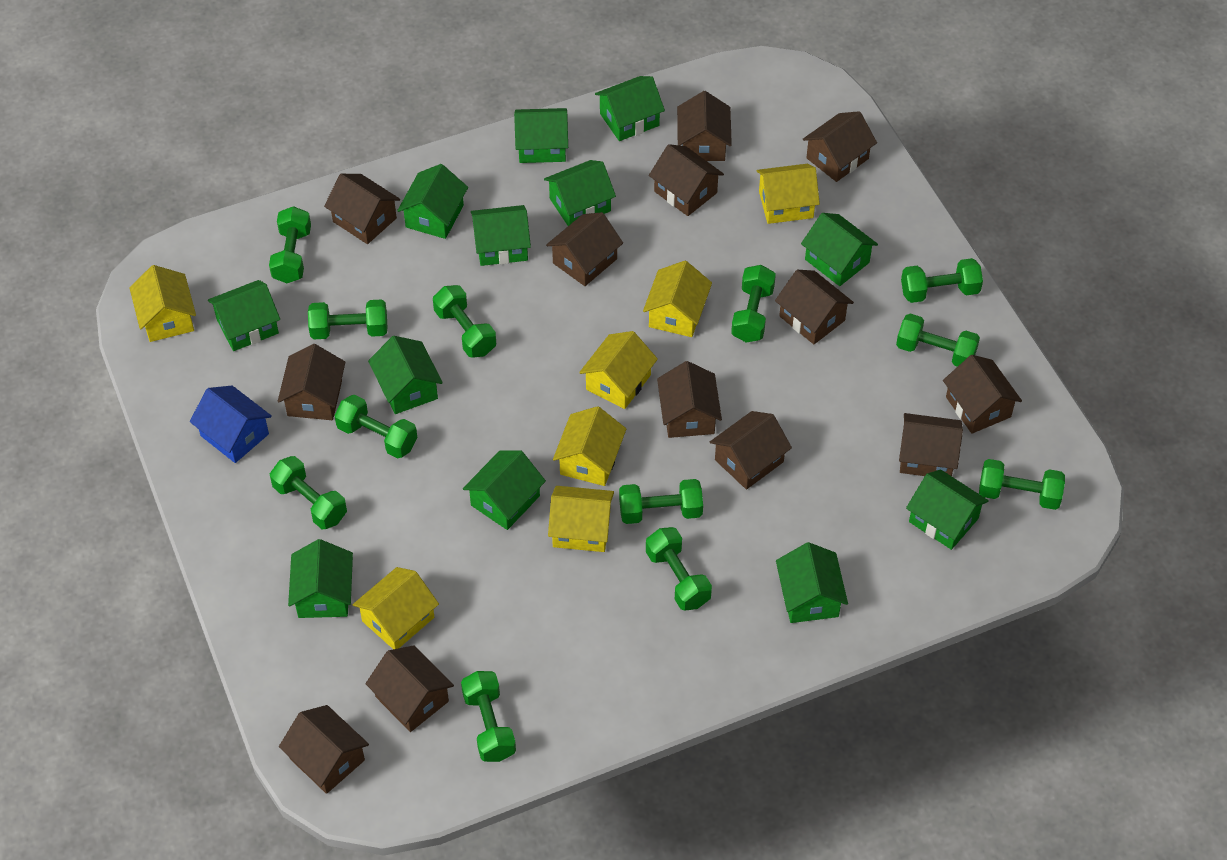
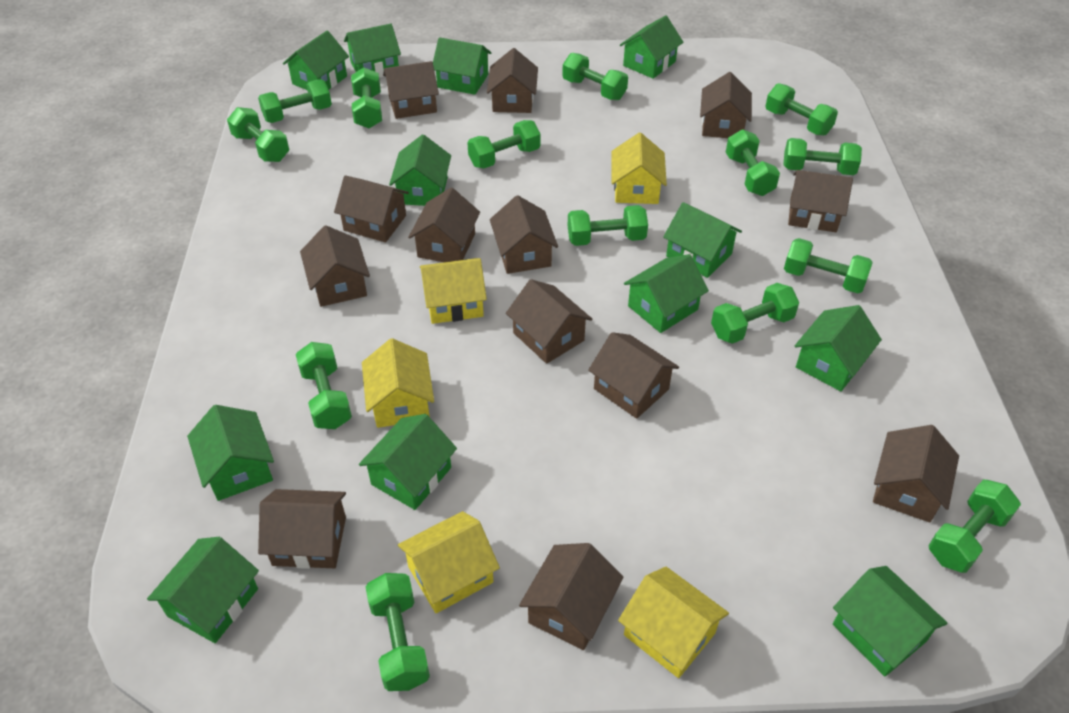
blue house: 1 -> 0
green dumbbell: 12 -> 14
yellow house: 7 -> 5

